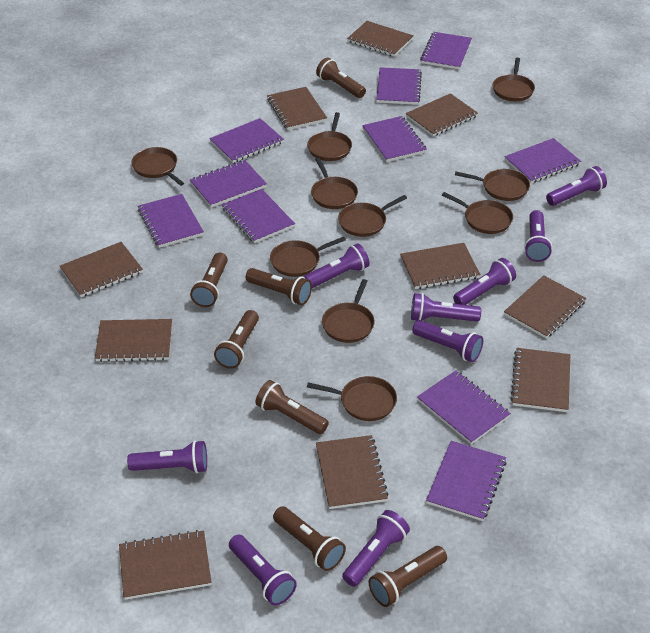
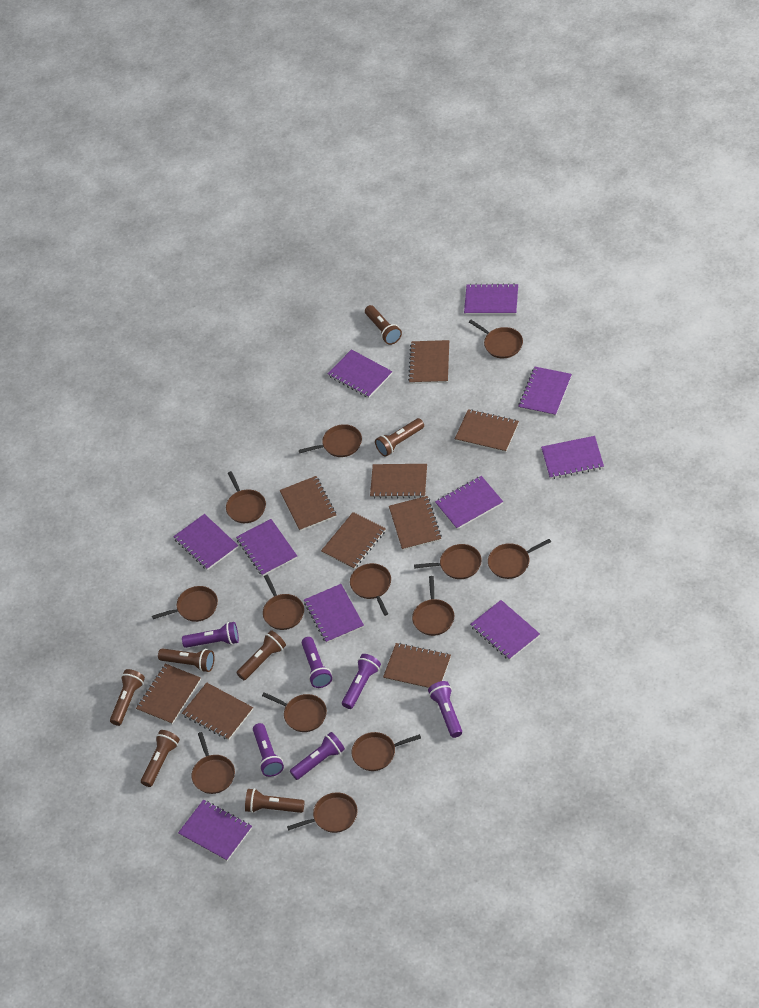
brown notebook: 10 -> 9
brown pan: 10 -> 13
purple flashlight: 9 -> 6

